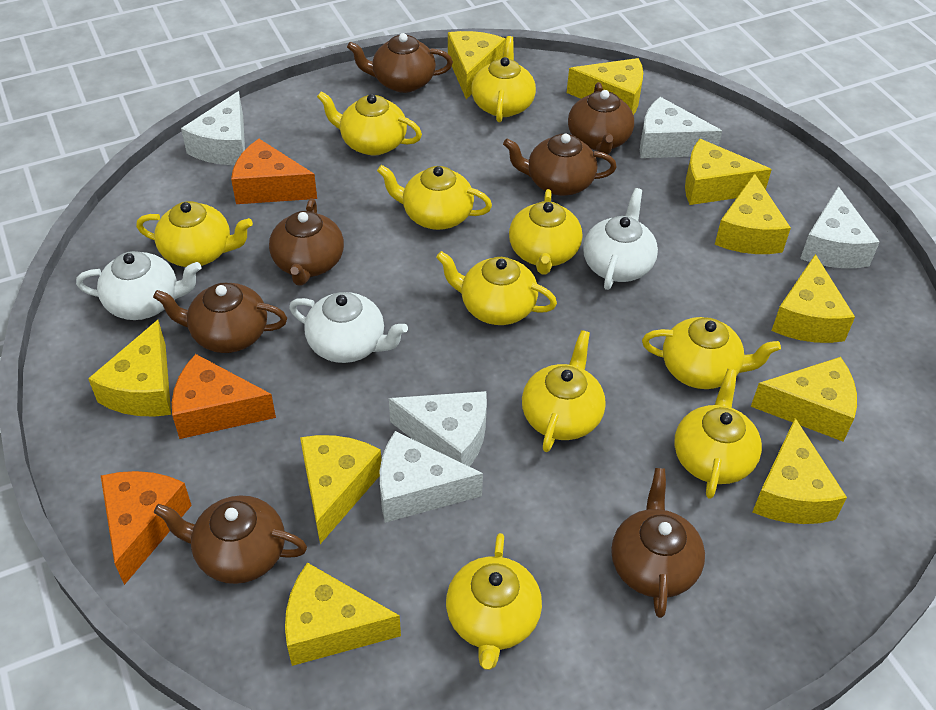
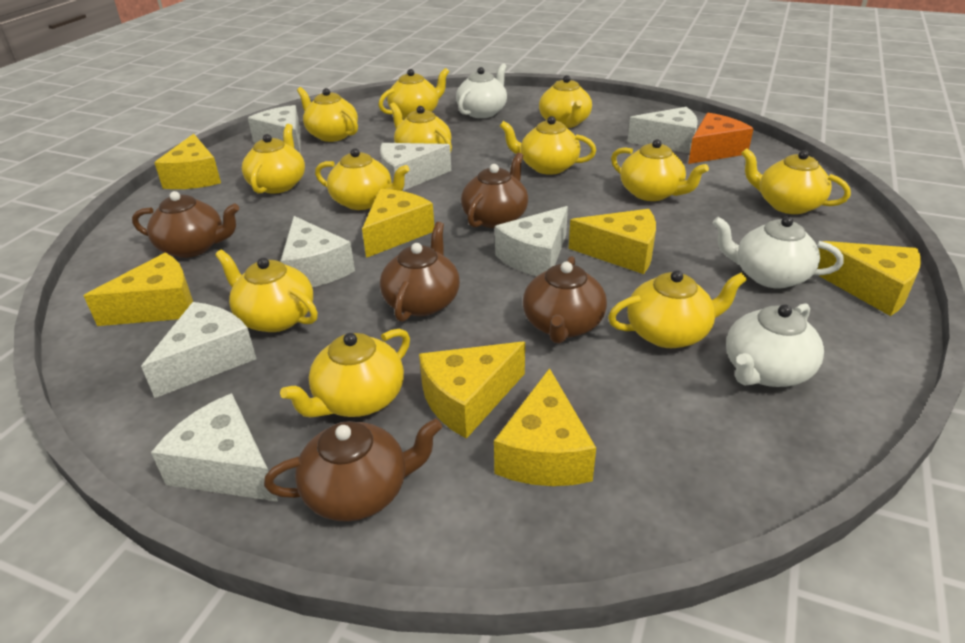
brown teapot: 7 -> 5
orange cheese: 3 -> 1
white cheese: 5 -> 7
yellow cheese: 10 -> 7
yellow teapot: 10 -> 12

